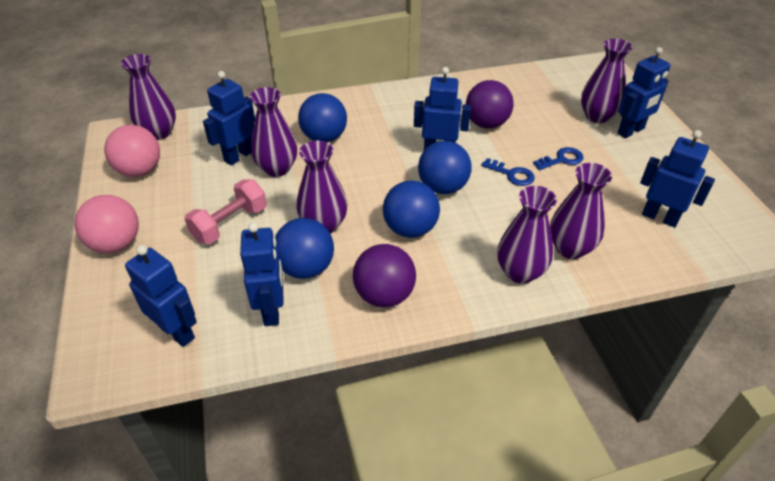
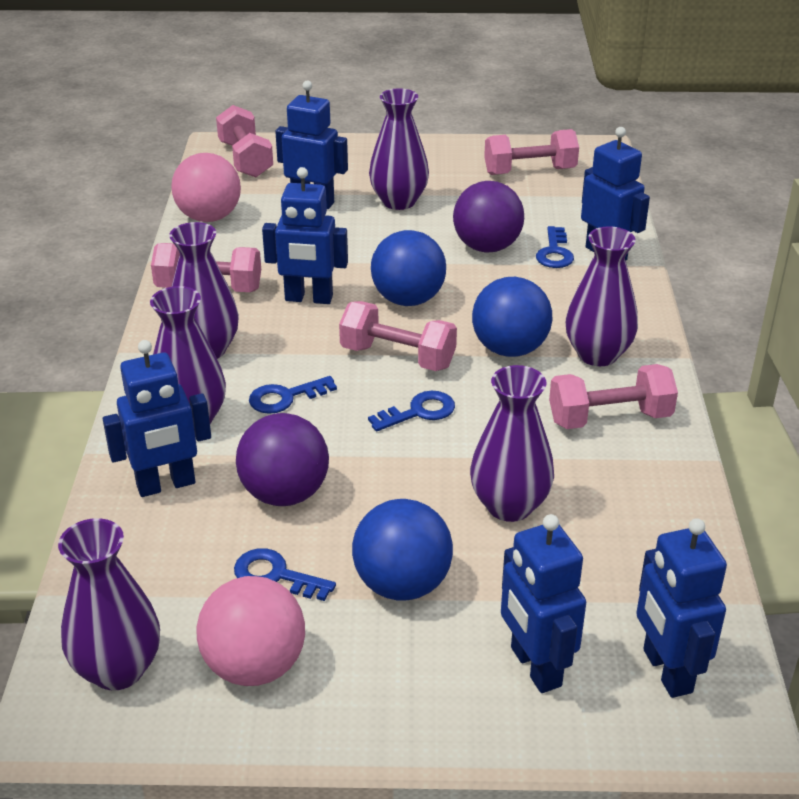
blue ball: 4 -> 3
blue key: 2 -> 4
pink dumbbell: 1 -> 5

